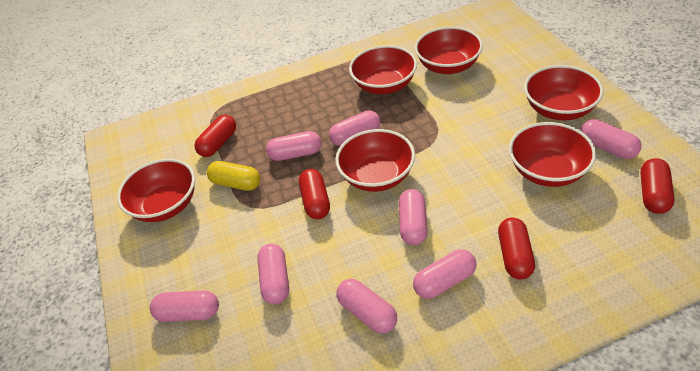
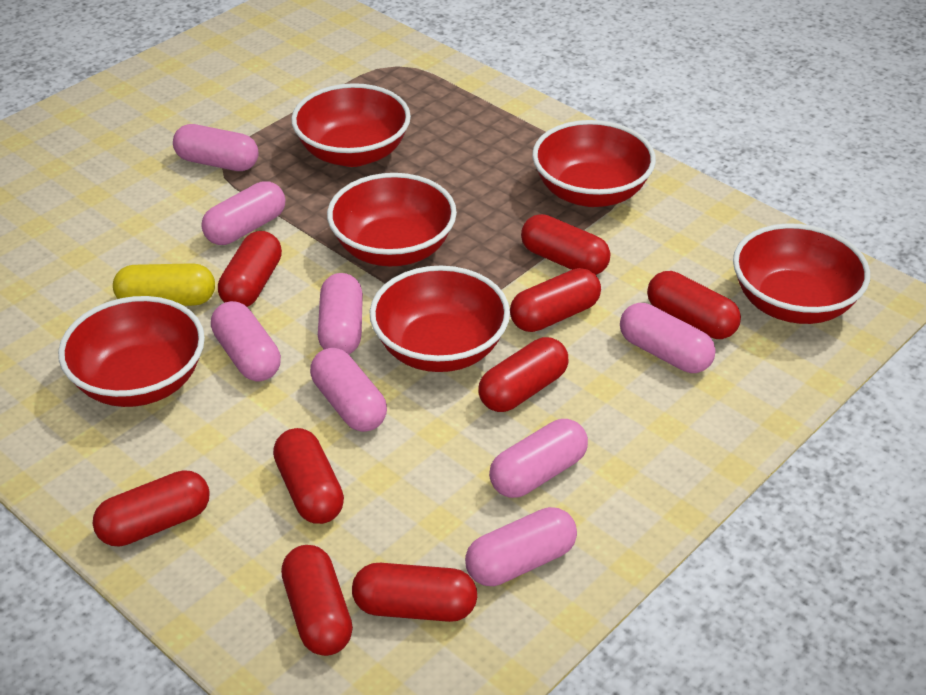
red capsule: 4 -> 9

